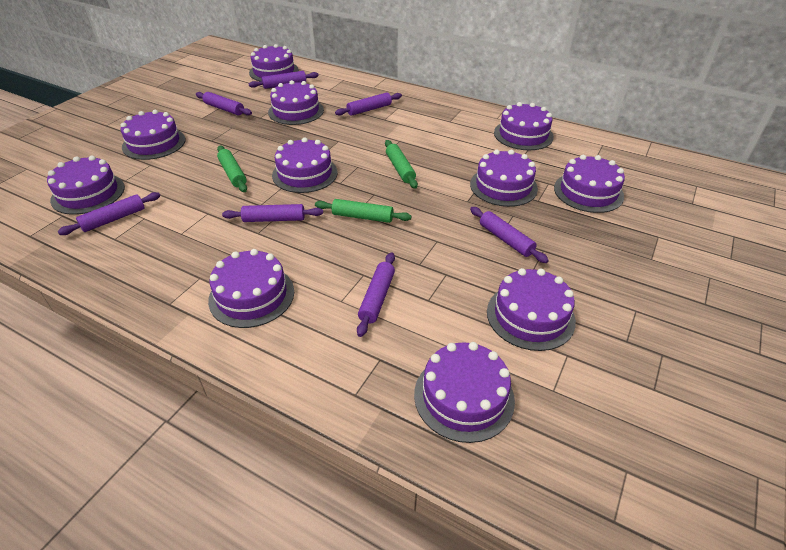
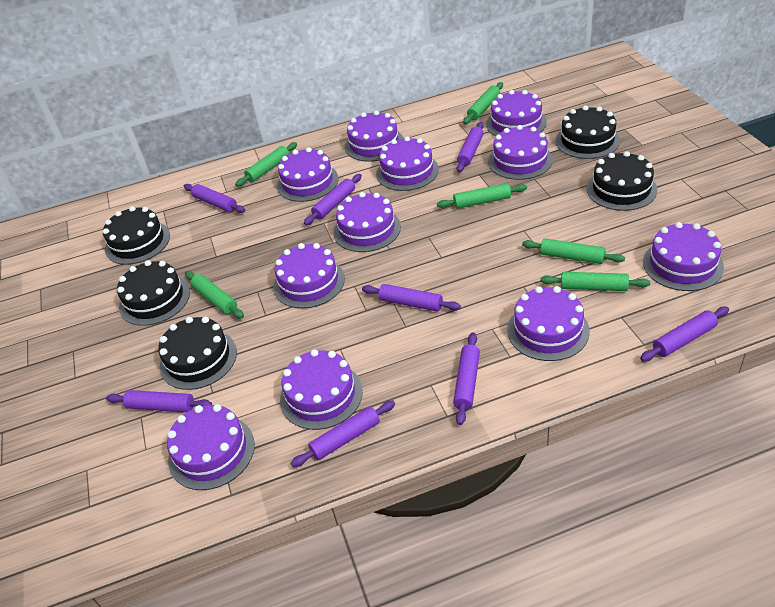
black cake: 0 -> 5
green rolling pin: 3 -> 6
purple rolling pin: 7 -> 8

